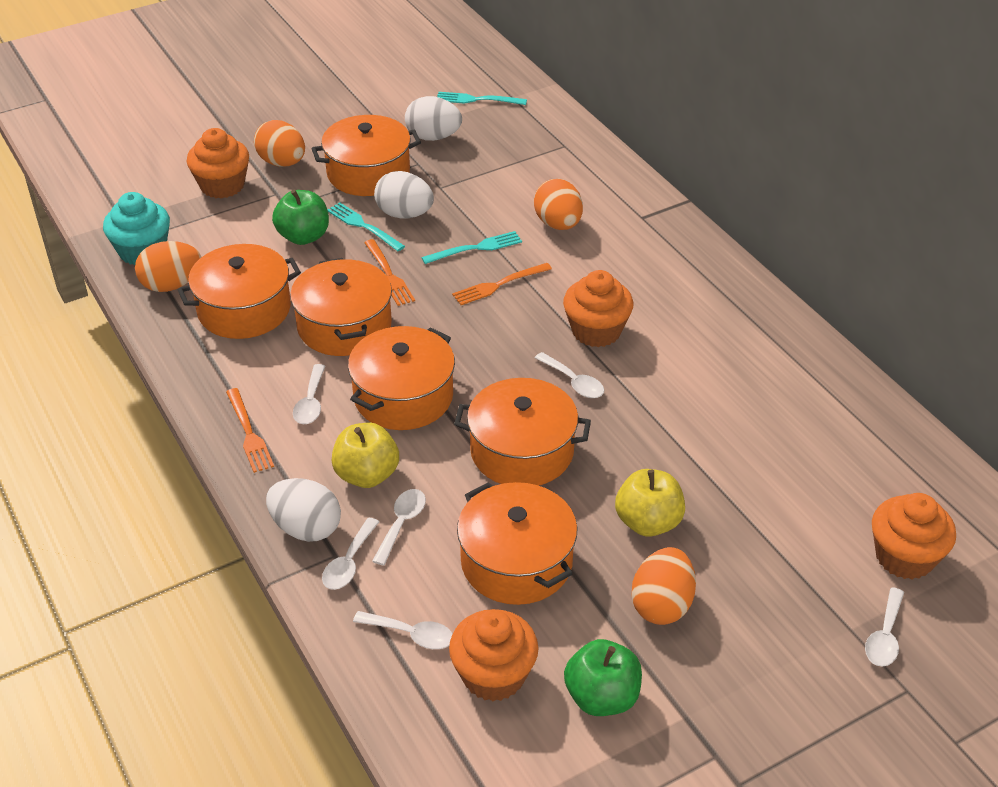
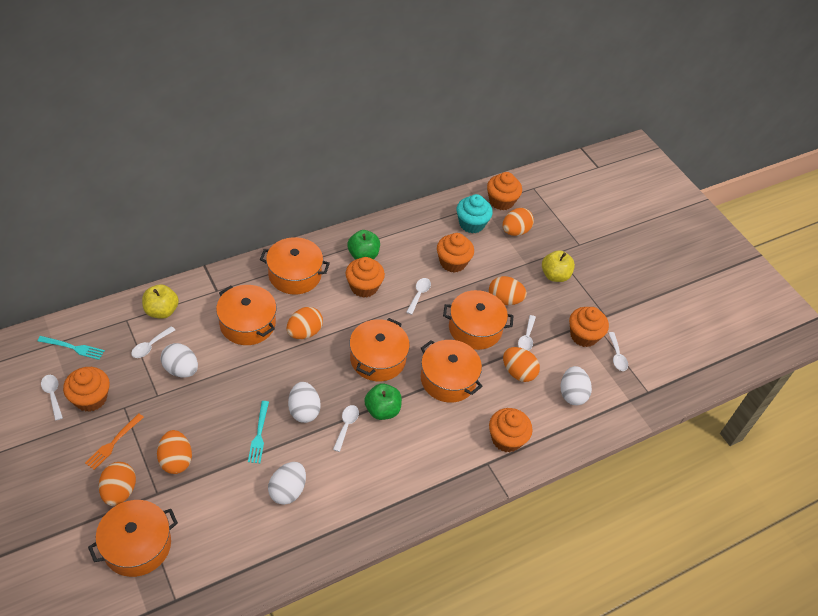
orange cupcake: 4 -> 6
orange egg: 4 -> 6
orange fork: 3 -> 1
turquoise fork: 3 -> 2
white egg: 3 -> 4

